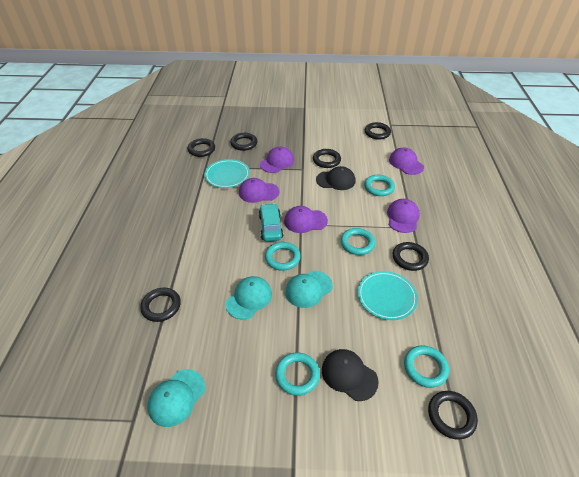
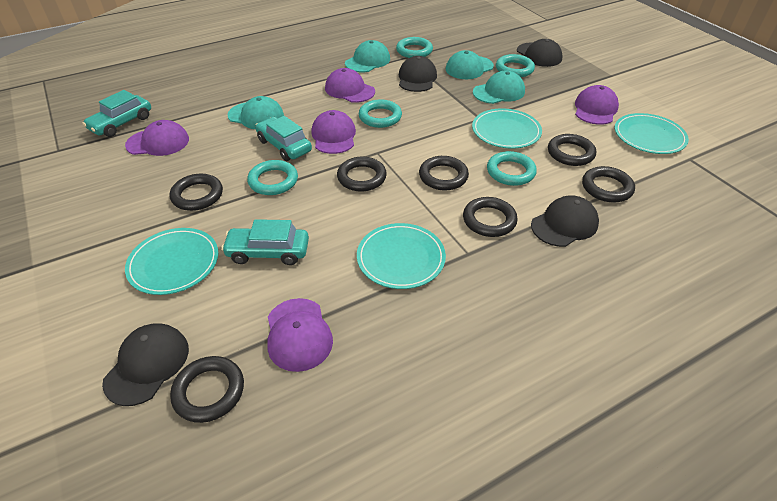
black cap: 2 -> 4
turquoise cap: 3 -> 4
turquoise car: 1 -> 3
turquoise plate: 2 -> 4

